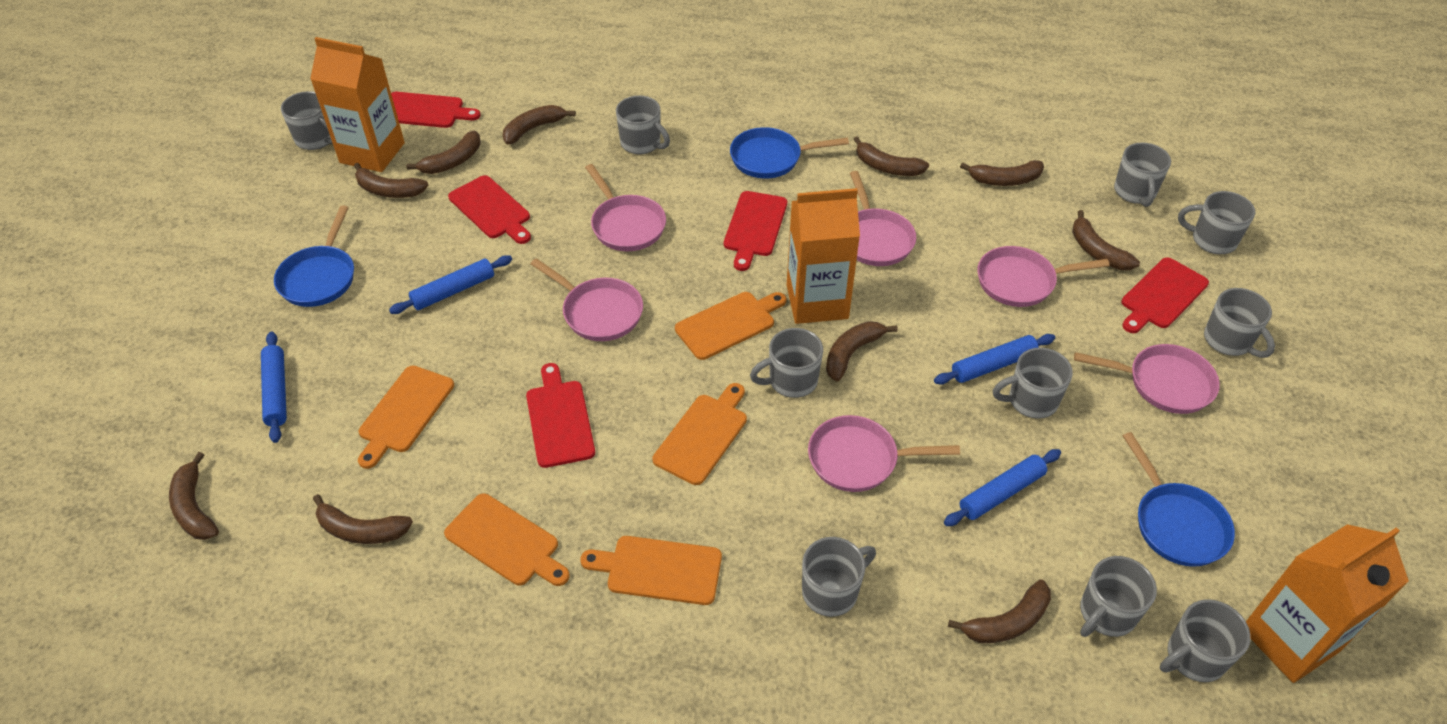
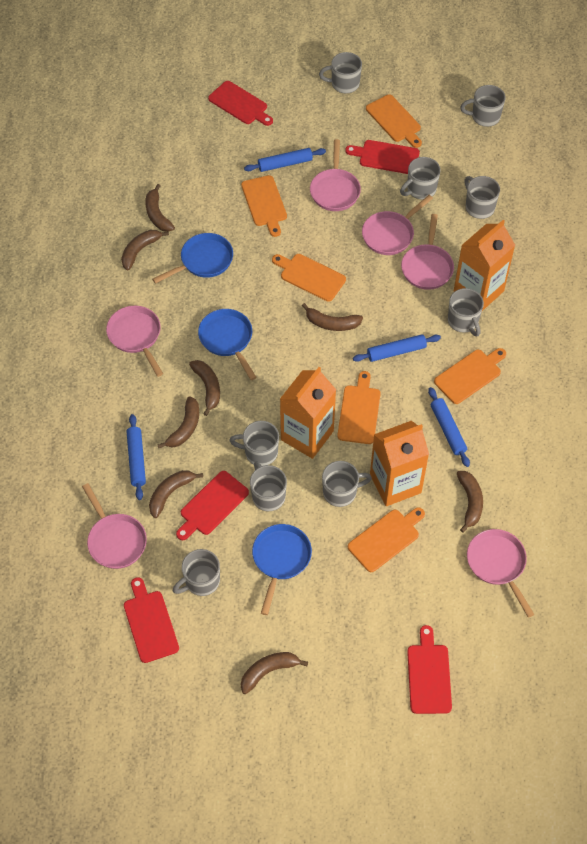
brown banana: 10 -> 8
grey mug: 10 -> 9
orange cutting board: 5 -> 6

